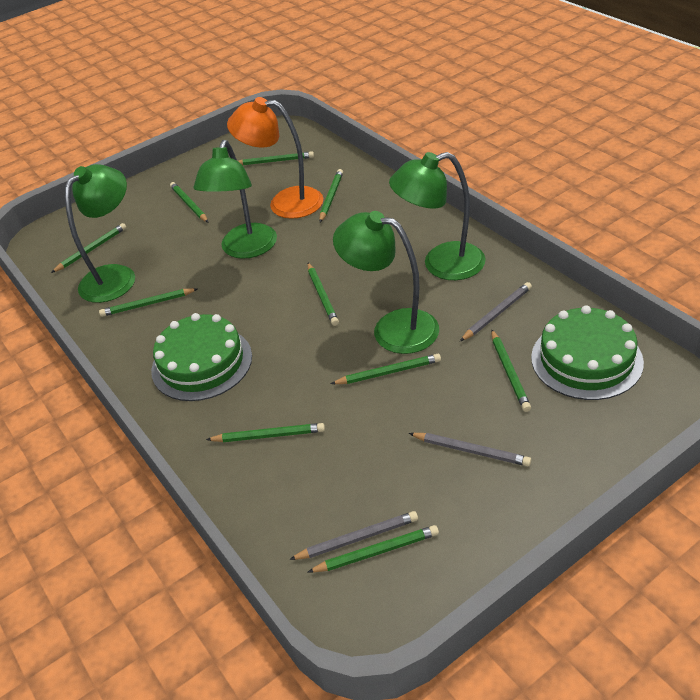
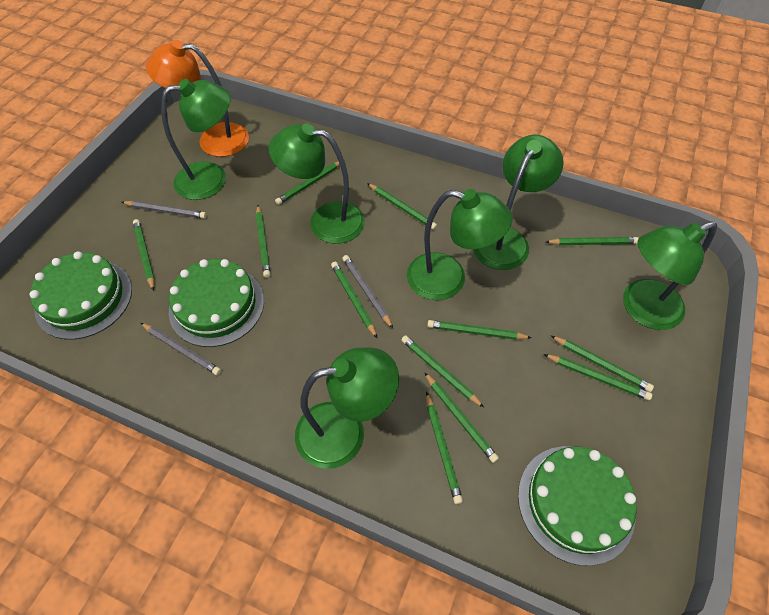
green cake: 2 -> 3
green lamp: 4 -> 6
green pencil: 10 -> 12

